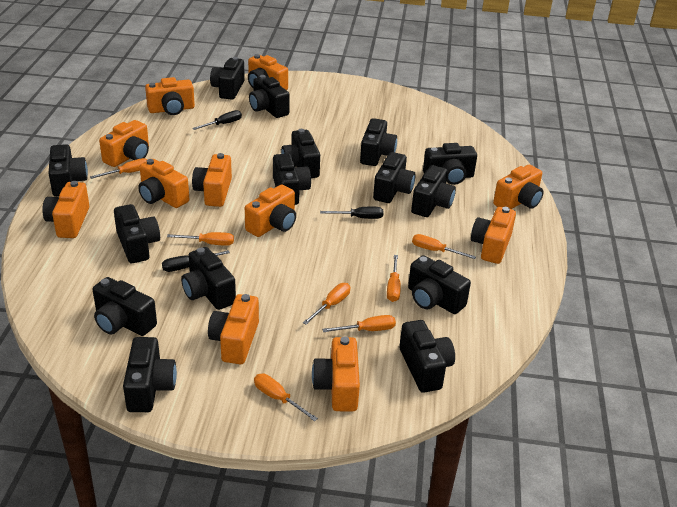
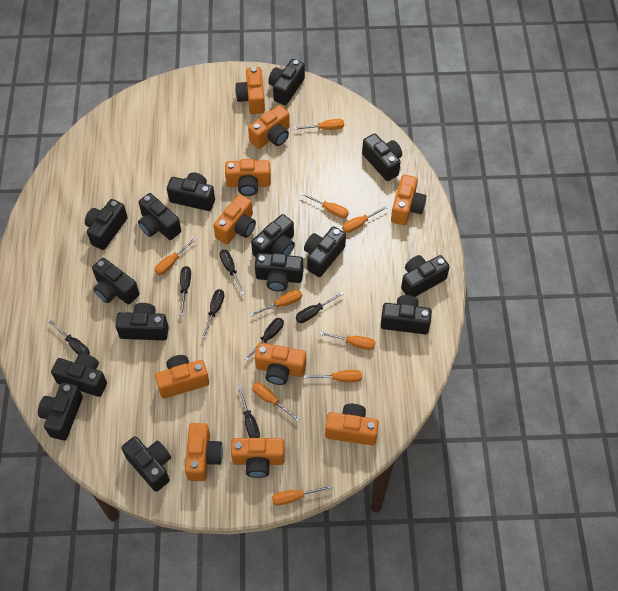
black screwdriver: 3 -> 7
orange camera: 11 -> 10
orange screwdriver: 7 -> 9

